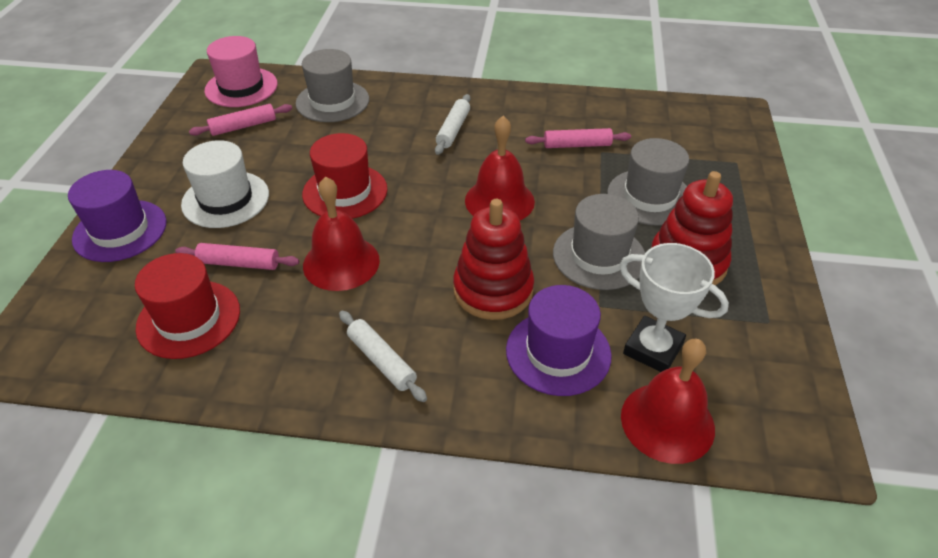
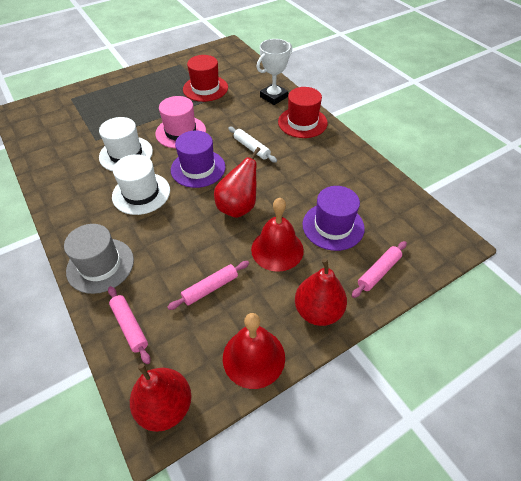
grey hat: 3 -> 1
red bell: 3 -> 2
red pear: 0 -> 3
red stacking toy: 2 -> 0
white hat: 1 -> 2
white rolling pin: 2 -> 1

